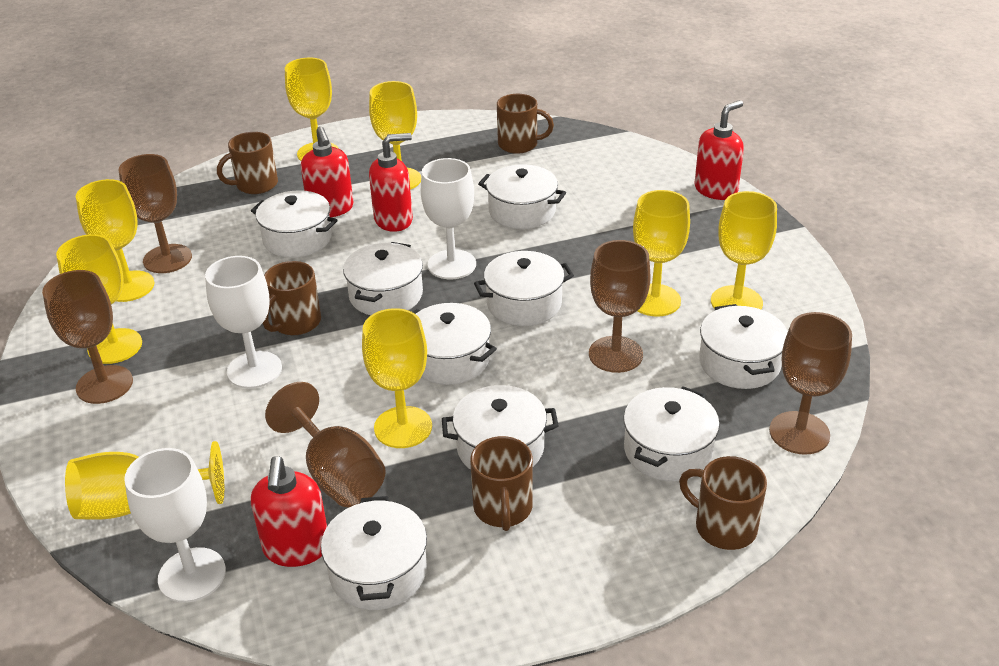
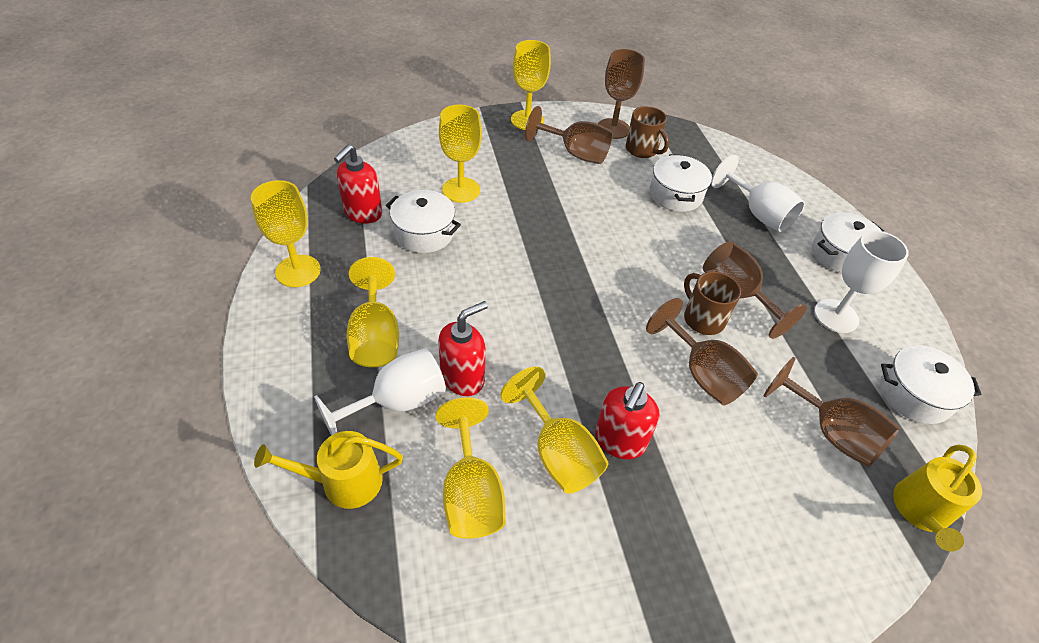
brown mug: 5 -> 2
red soap dispenser: 4 -> 3
white pot: 9 -> 4
yellow goblet: 8 -> 6
yellow watering can: 0 -> 2

